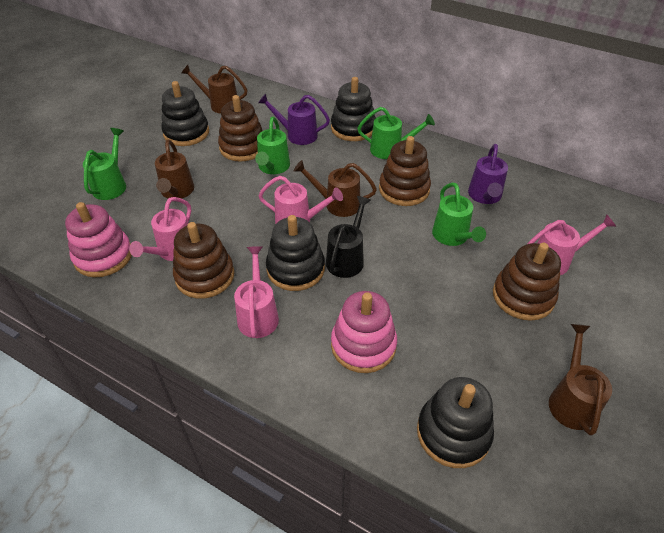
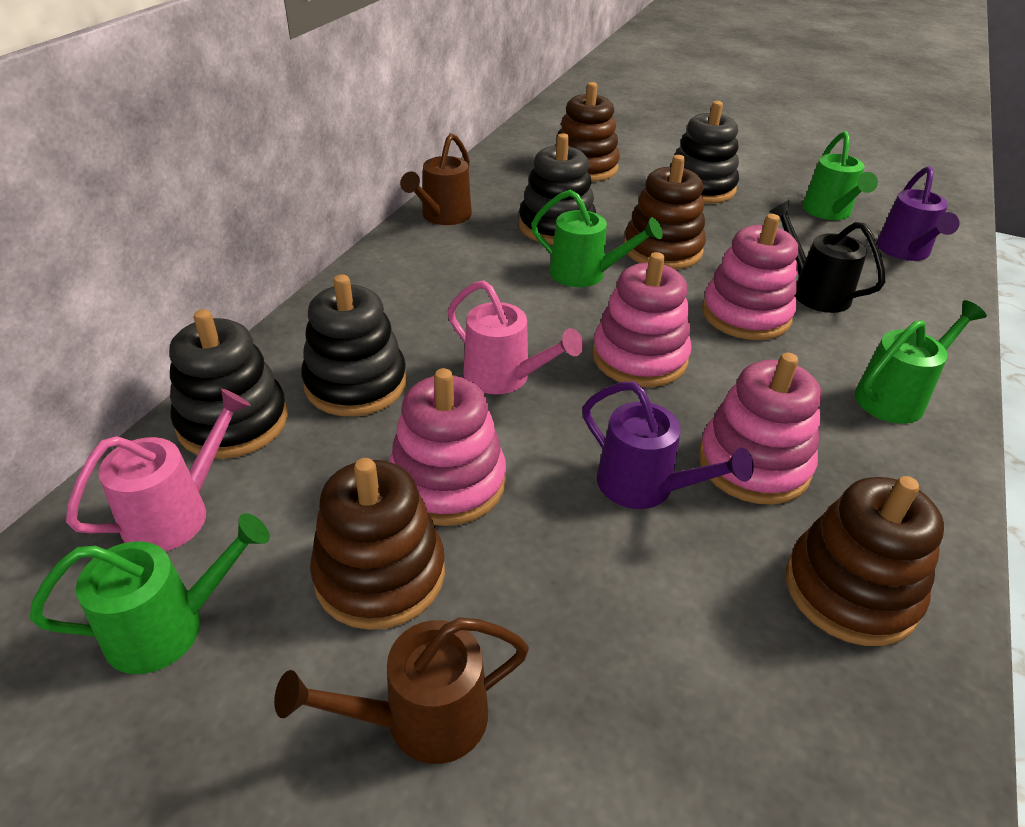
brown watering can: 4 -> 2
pink stacking toy: 2 -> 4
pink watering can: 4 -> 2

